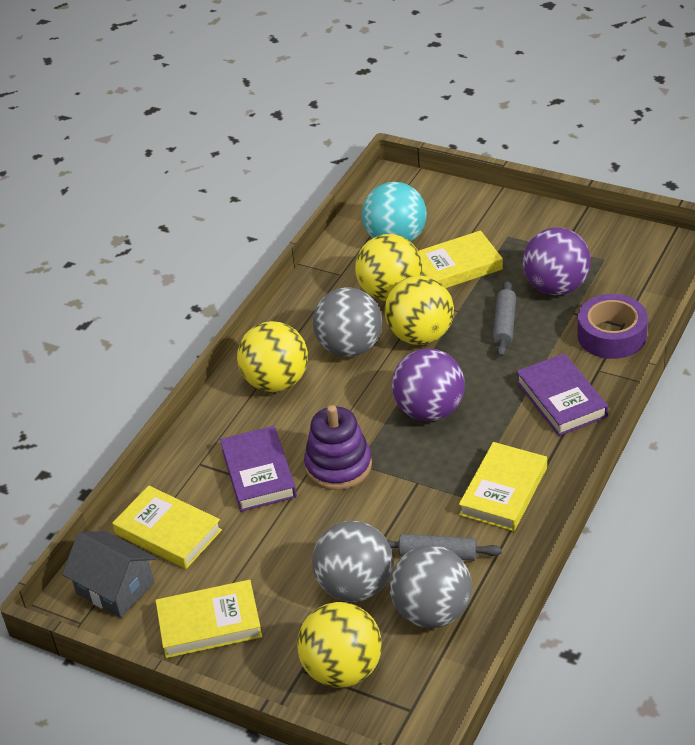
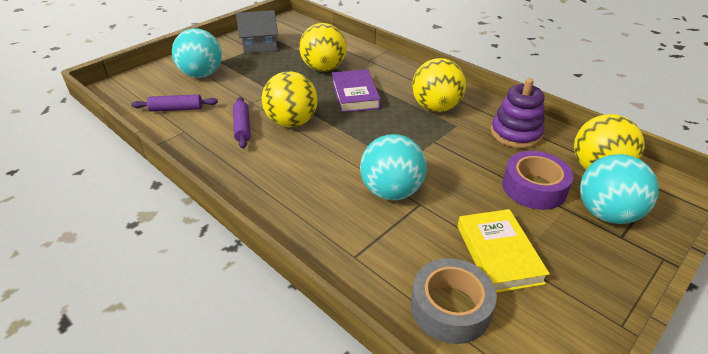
grey ball: 3 -> 0
grey rolling pin: 2 -> 0
grey tape: 0 -> 1
purple ball: 2 -> 0
purple book: 2 -> 1
purple rolling pin: 0 -> 2
turquoise ball: 1 -> 3
yellow book: 4 -> 1

